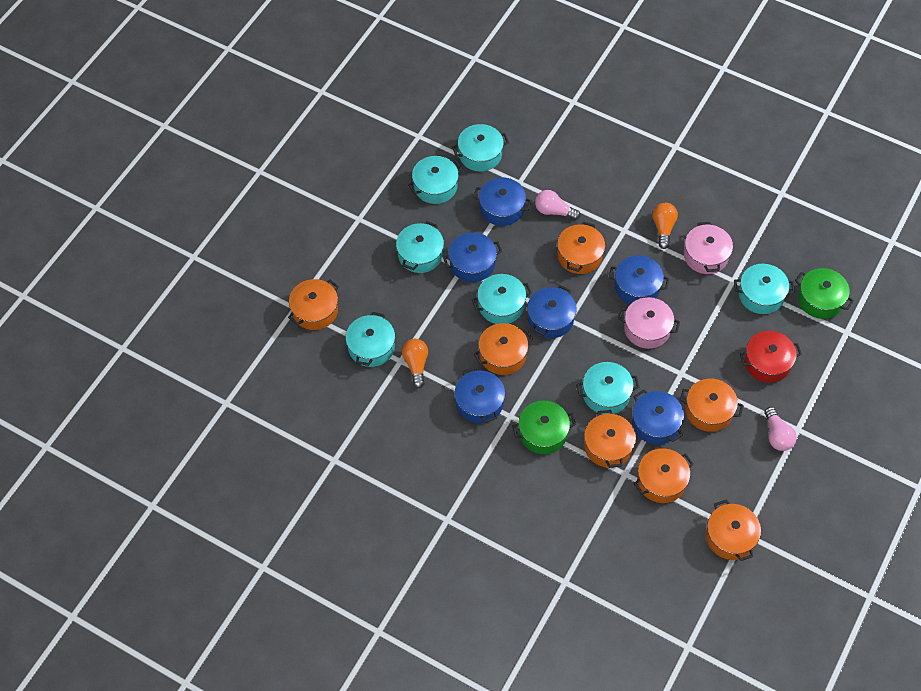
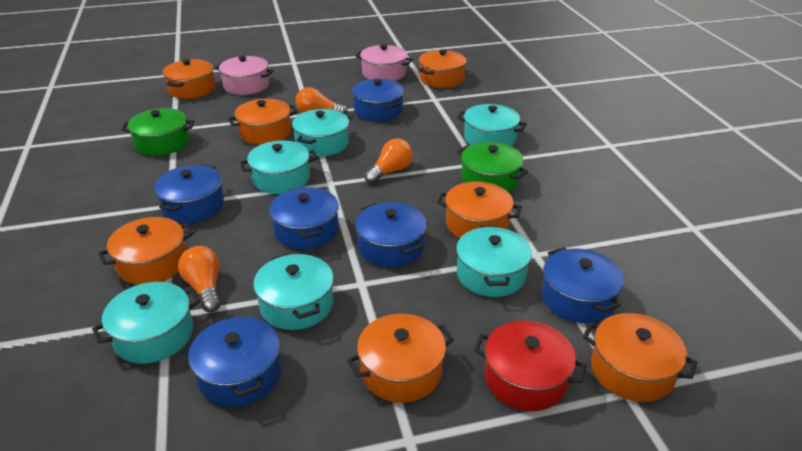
orange light bulb: 2 -> 3
pink light bulb: 2 -> 0
turquoise pot: 7 -> 6

